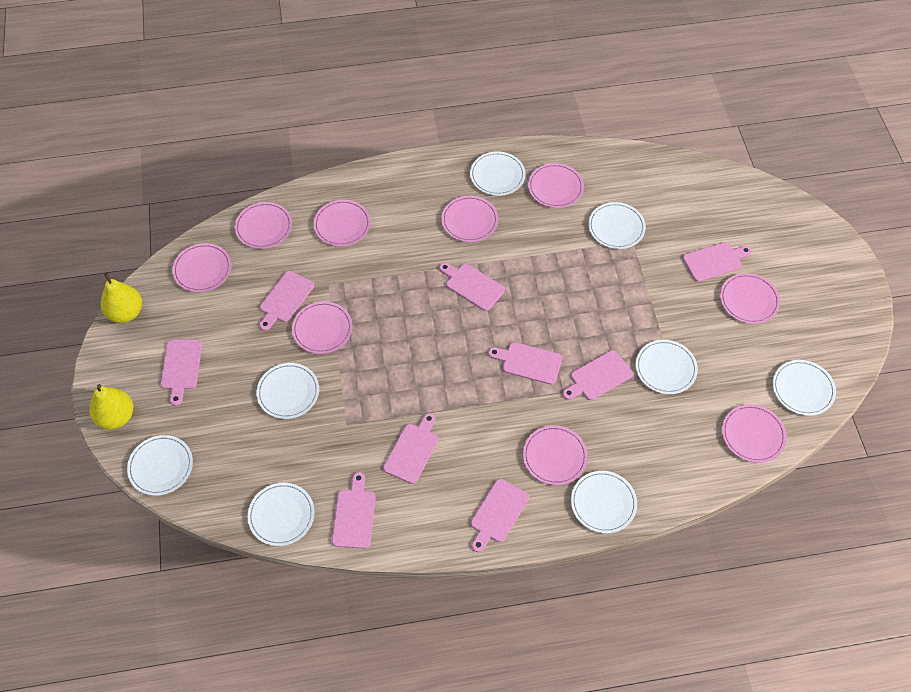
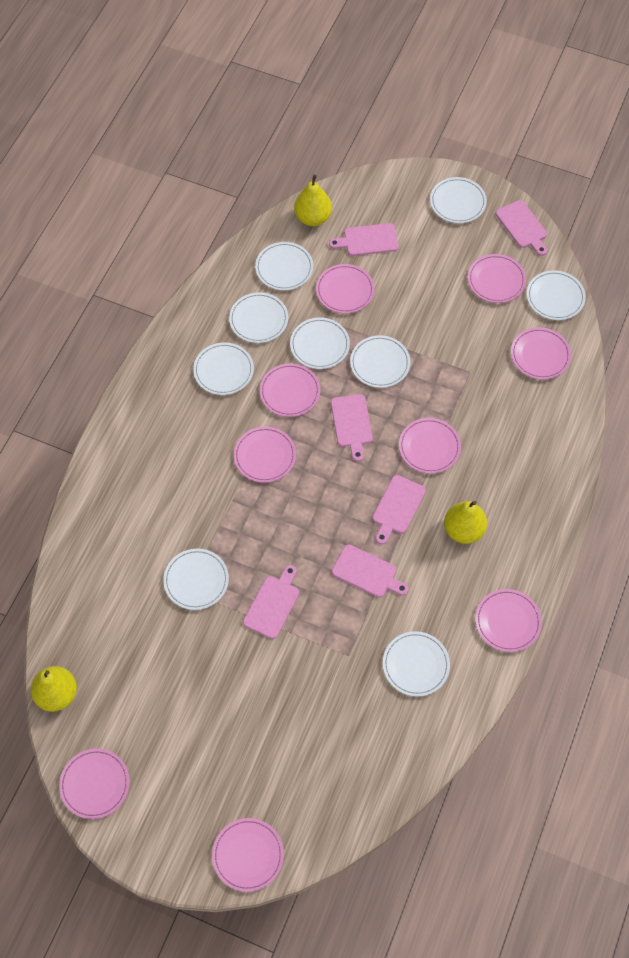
pink cutting board: 9 -> 6
white plate: 8 -> 9
yellow pear: 2 -> 3

